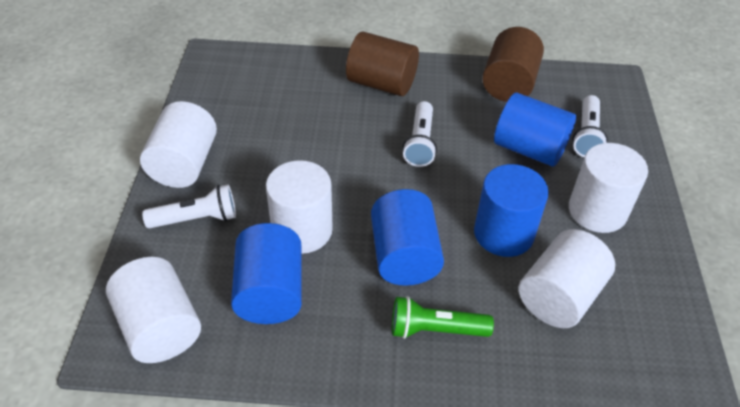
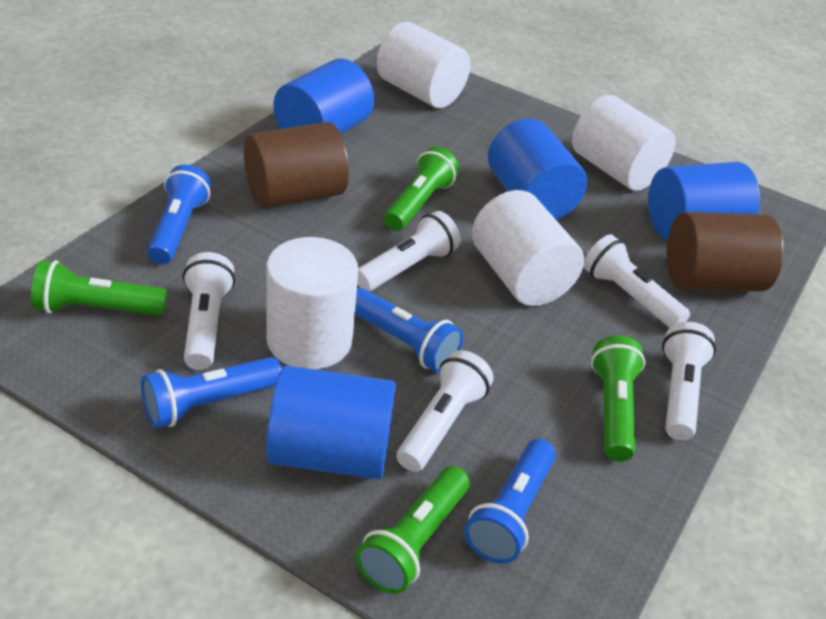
blue flashlight: 0 -> 4
green flashlight: 1 -> 4
white cylinder: 5 -> 4
white flashlight: 3 -> 5

